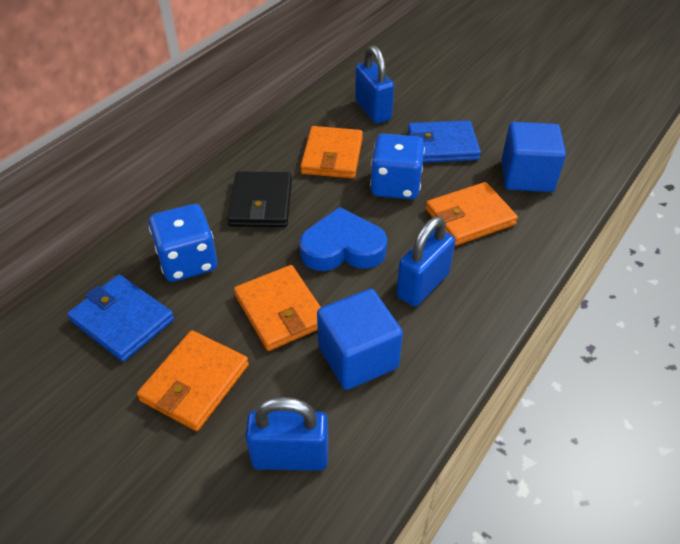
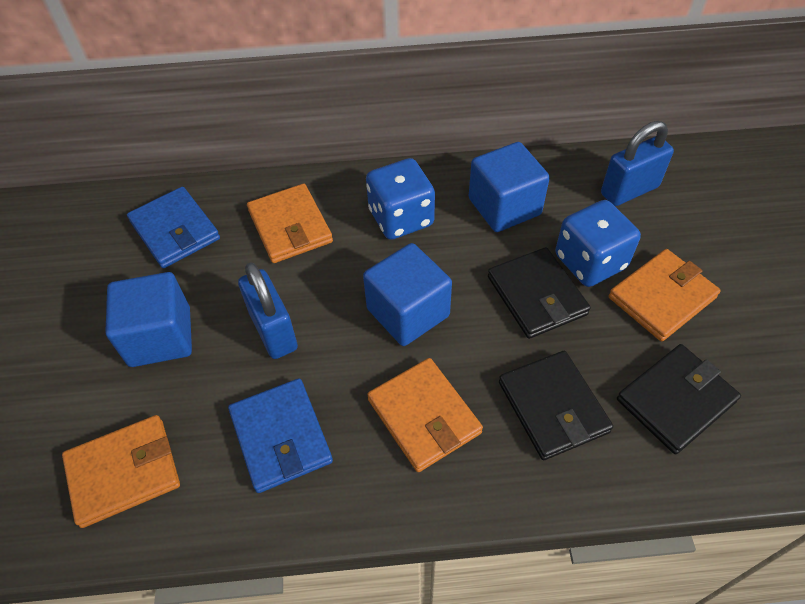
black wallet: 1 -> 3
blue cube: 2 -> 3
blue heart: 1 -> 0
blue padlock: 3 -> 2

